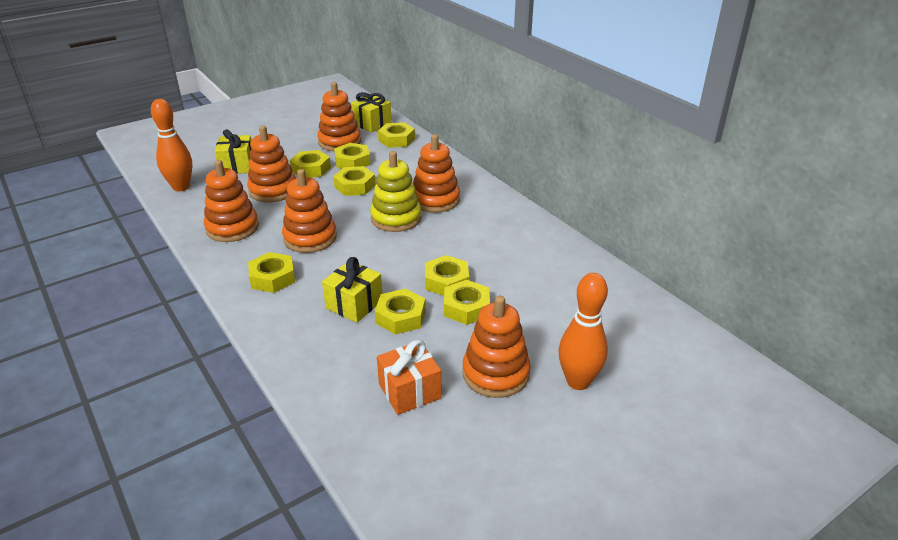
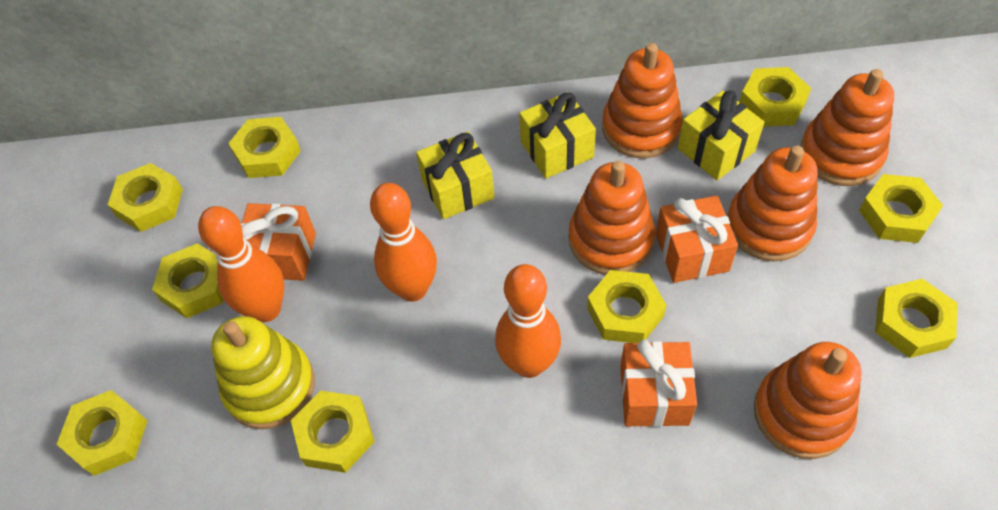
orange bowling pin: 2 -> 3
orange gift: 1 -> 3
orange stacking toy: 6 -> 5
yellow nut: 8 -> 9

